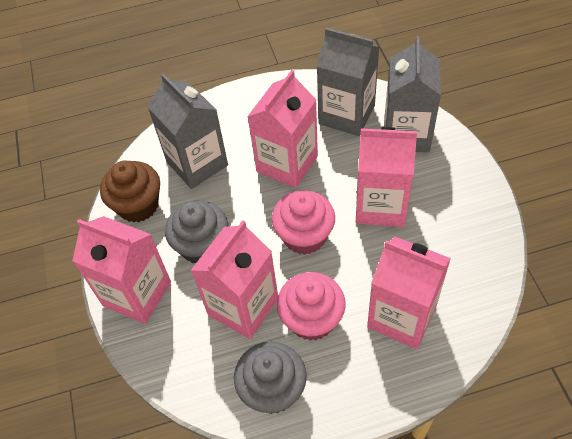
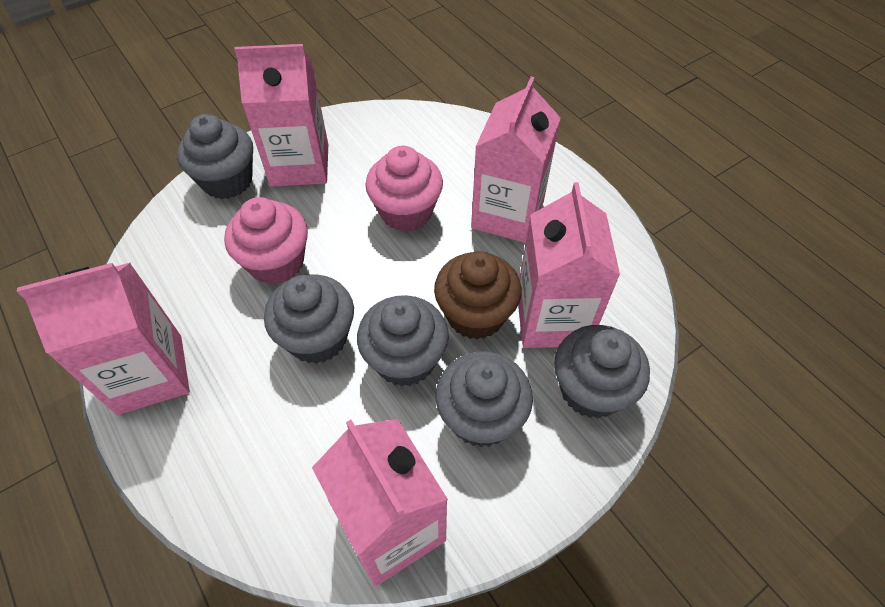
grey carton: 3 -> 0
grey cupcake: 2 -> 5

